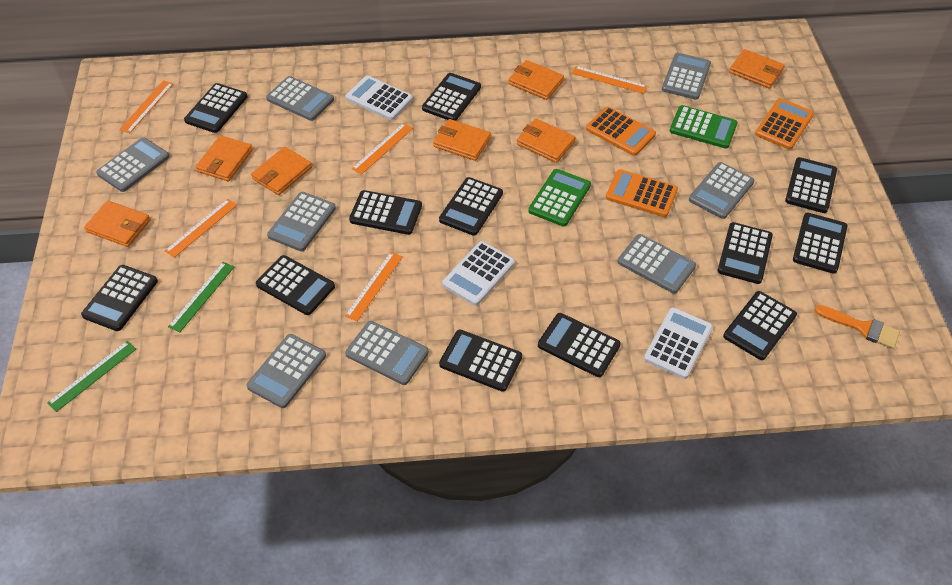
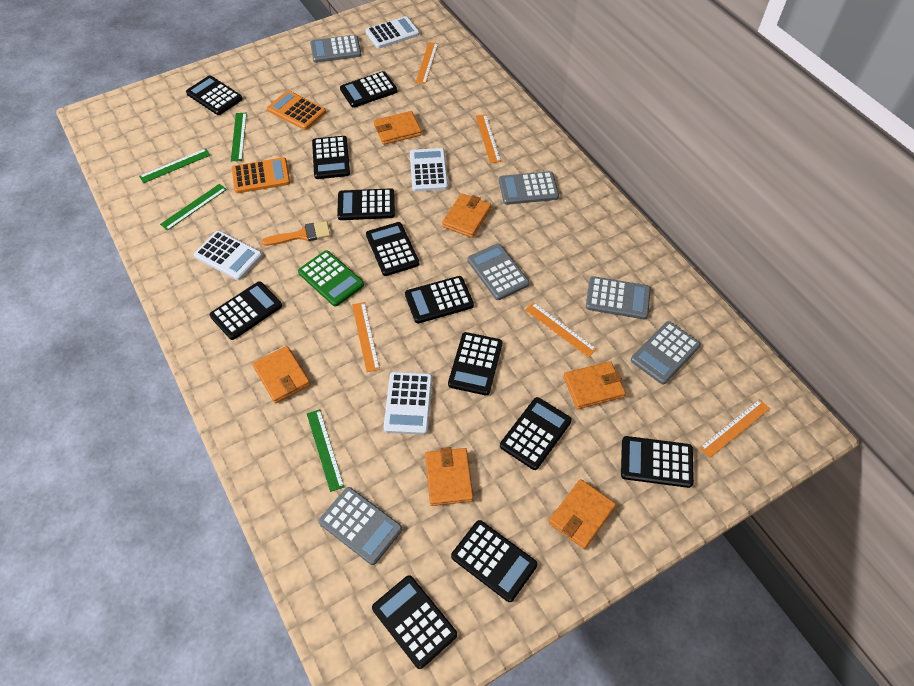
green calculator: 2 -> 1
green ruler: 2 -> 4
grey calculator: 8 -> 6
orange calculator: 3 -> 2
orange wallet: 7 -> 6
white calculator: 3 -> 4

